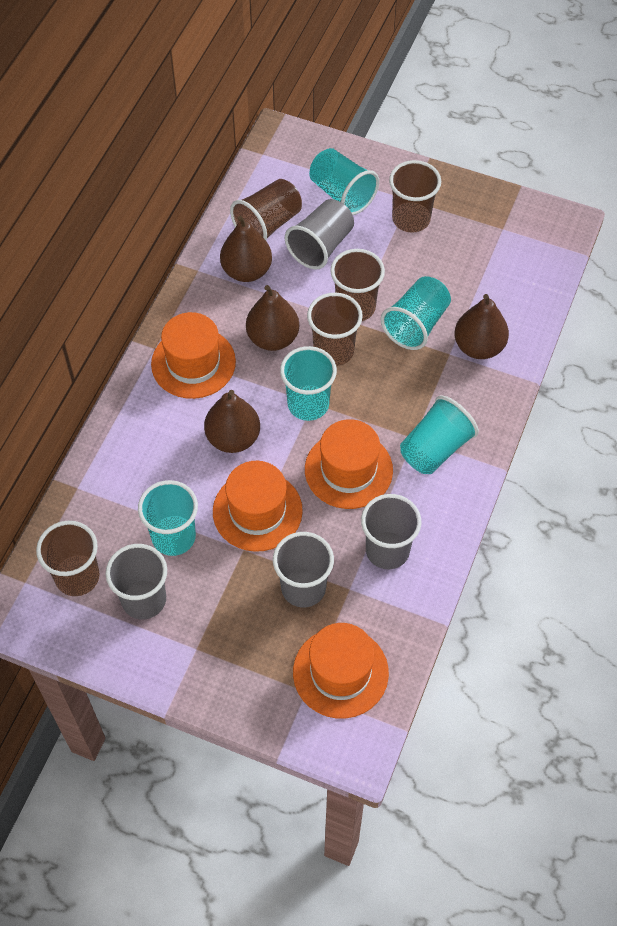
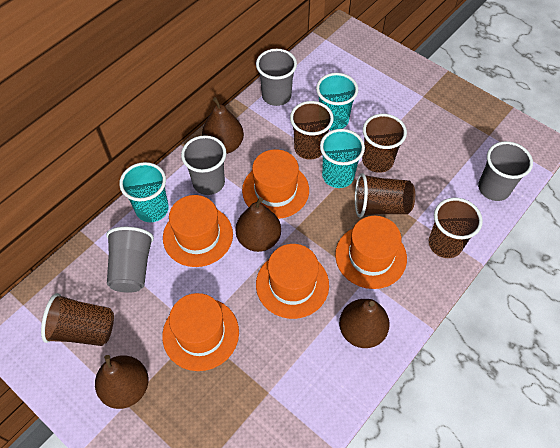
orange hat: 4 -> 5
turquoise cup: 5 -> 3

